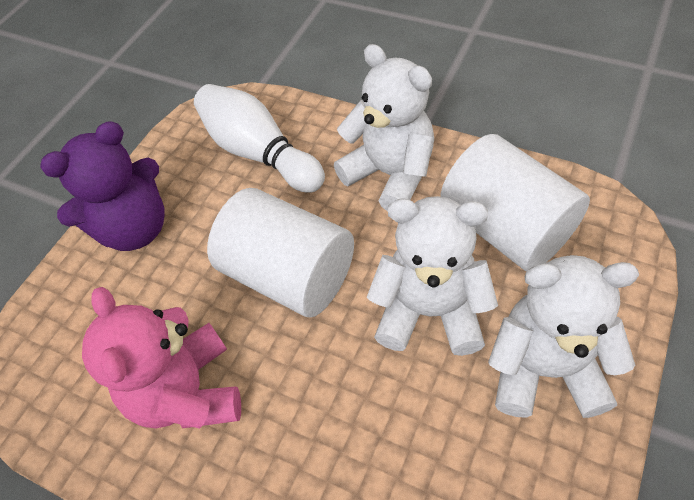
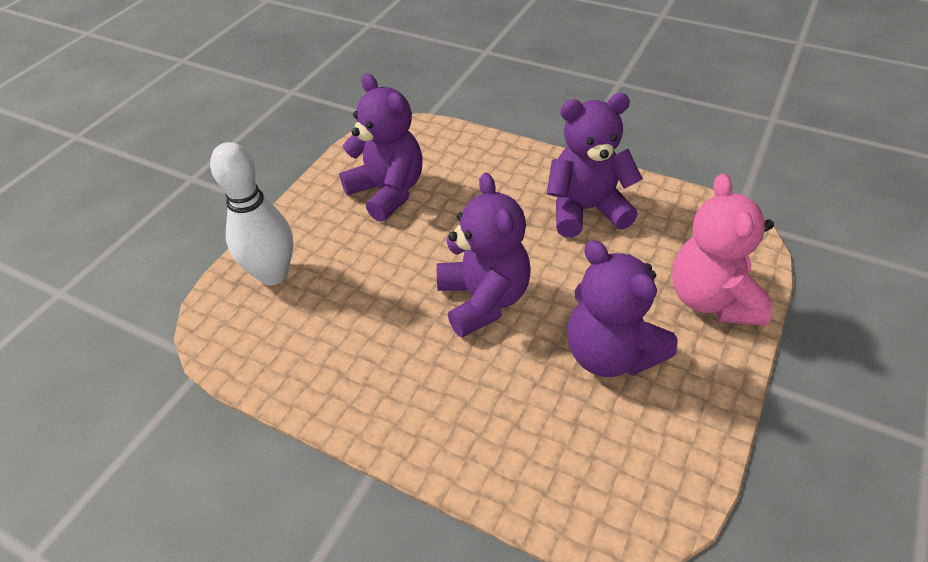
purple teddy bear: 1 -> 4
white cylinder: 2 -> 0
white teddy bear: 3 -> 0

